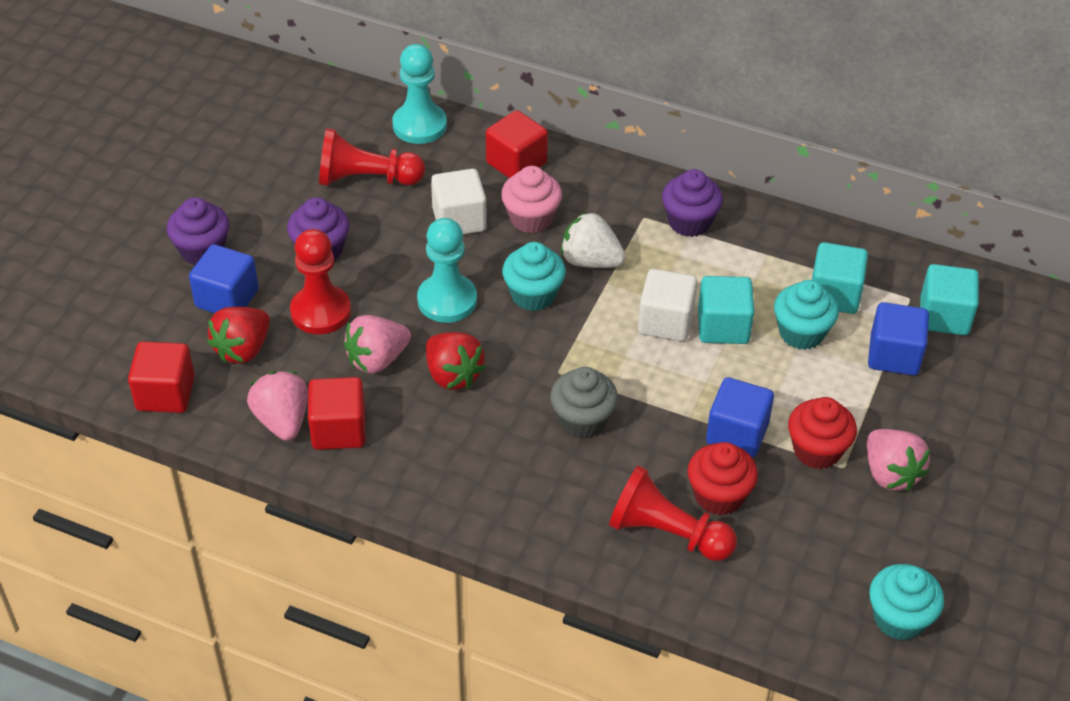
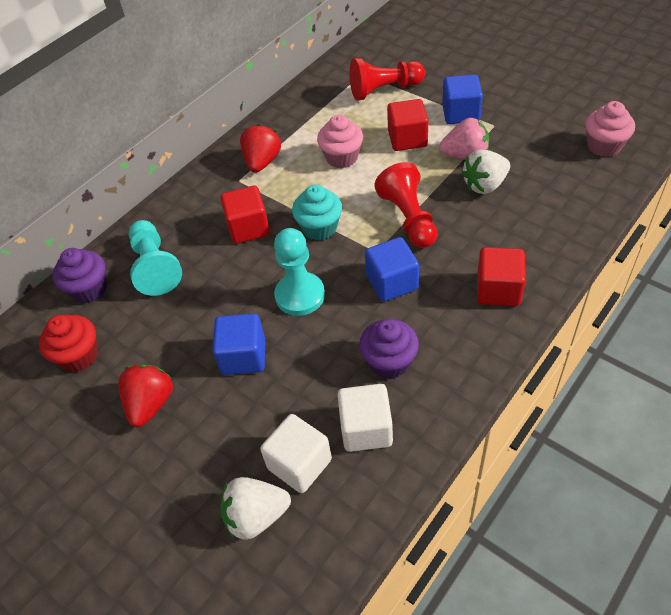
grey cupcake: 1 -> 0
pink cupcake: 1 -> 2
pink strawberry: 3 -> 1
purple cupcake: 3 -> 2
red cupcake: 2 -> 1
red pawn: 3 -> 2
turquoise cube: 3 -> 0
turquoise cupcake: 3 -> 1
white strawberry: 1 -> 2

